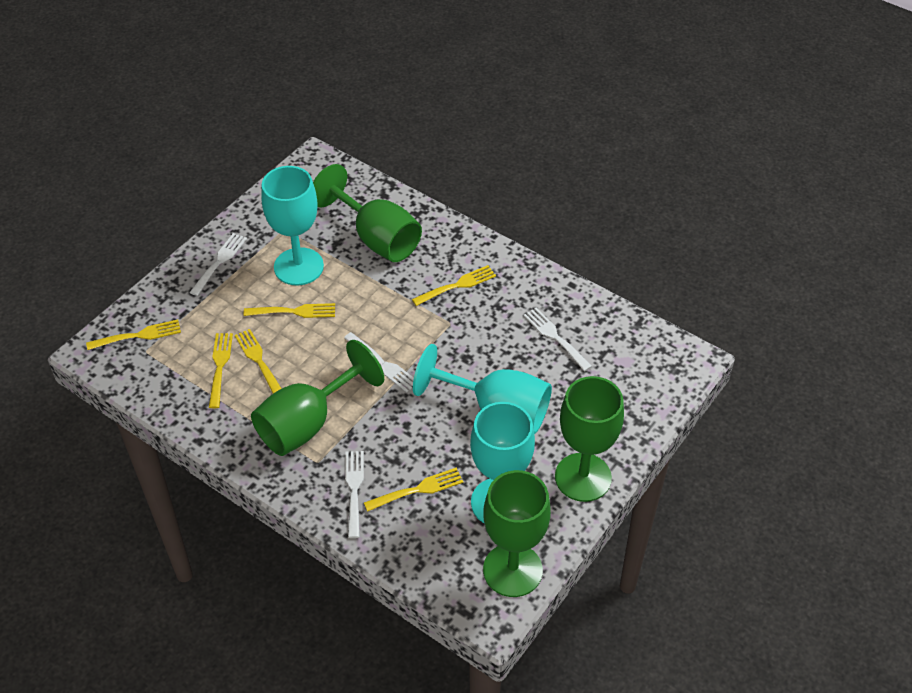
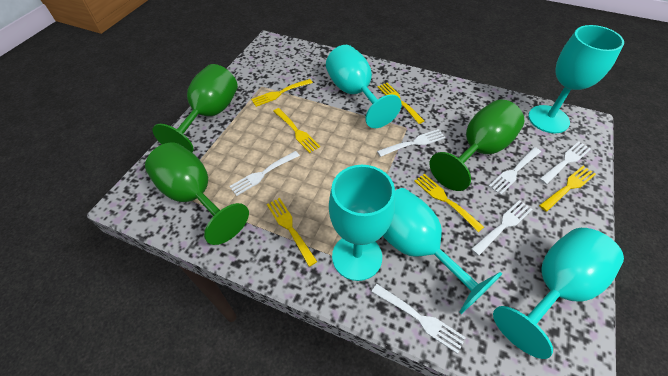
green goblet: 4 -> 3
turquoise goblet: 3 -> 5
white fork: 4 -> 6

